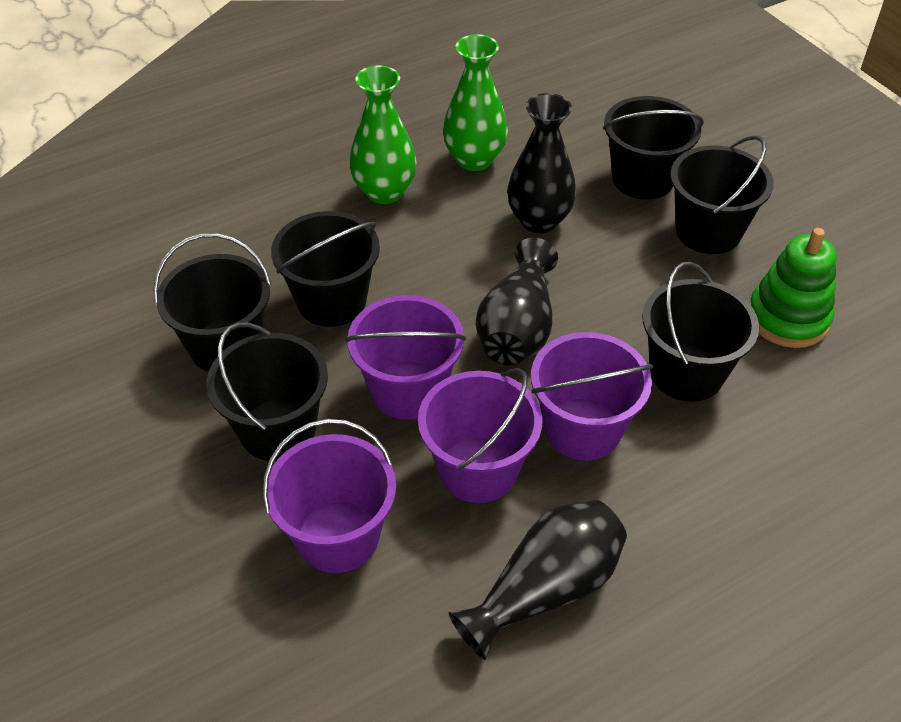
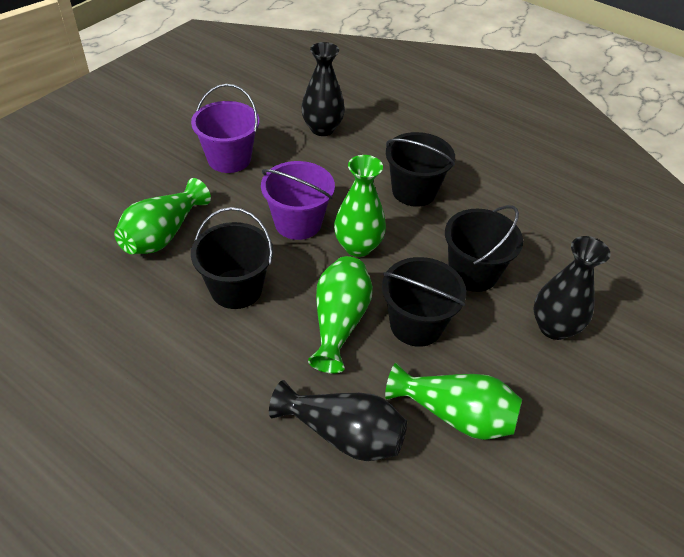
black bucket: 6 -> 4
green stacking toy: 1 -> 0
green vase: 2 -> 4
purple bucket: 4 -> 2

